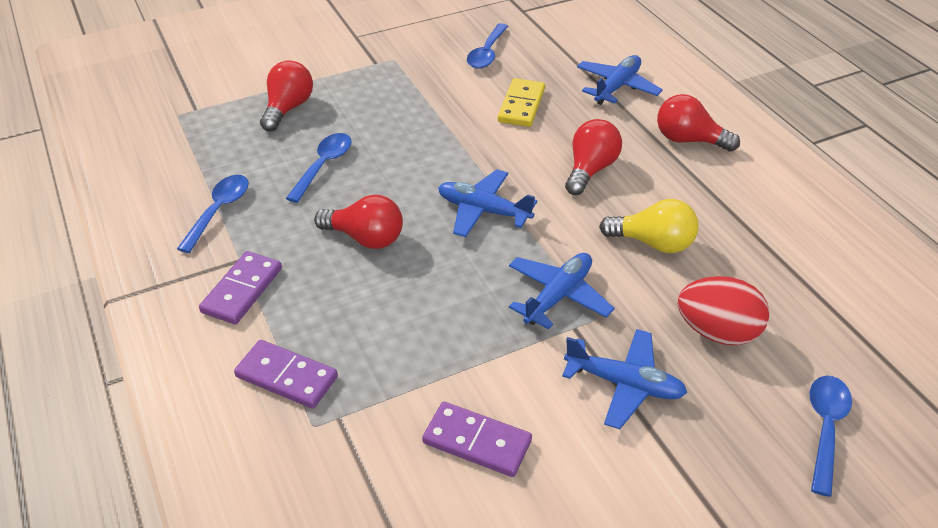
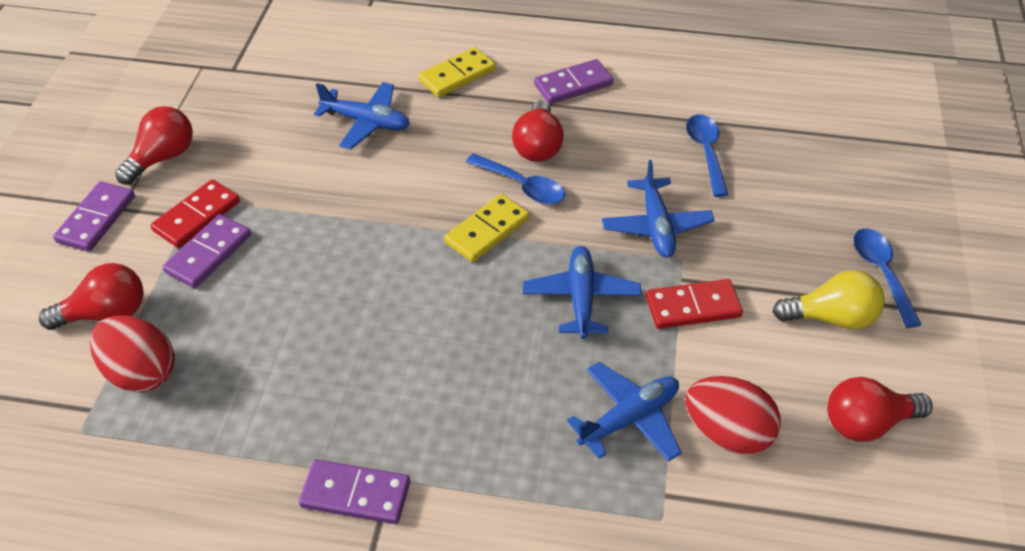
blue spoon: 4 -> 3
purple domino: 3 -> 4
red domino: 0 -> 2
red egg: 1 -> 2
yellow domino: 1 -> 2

